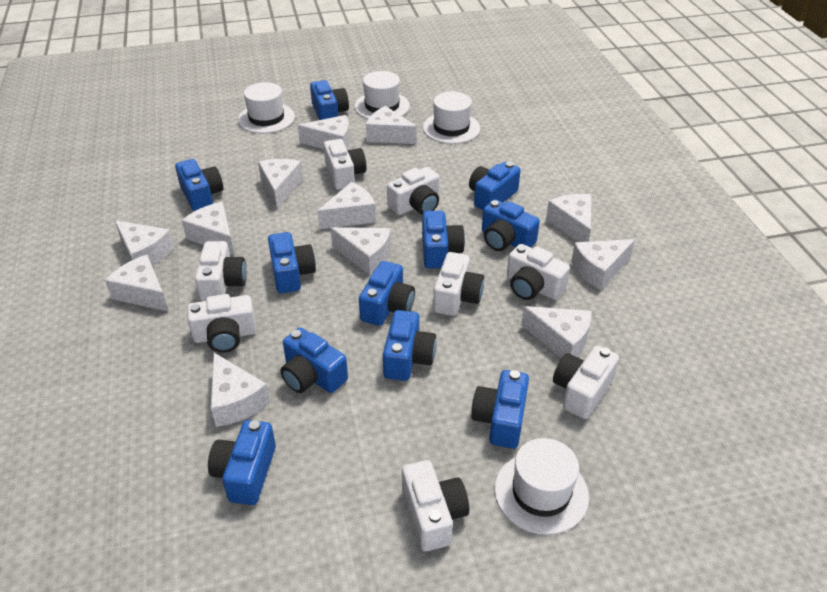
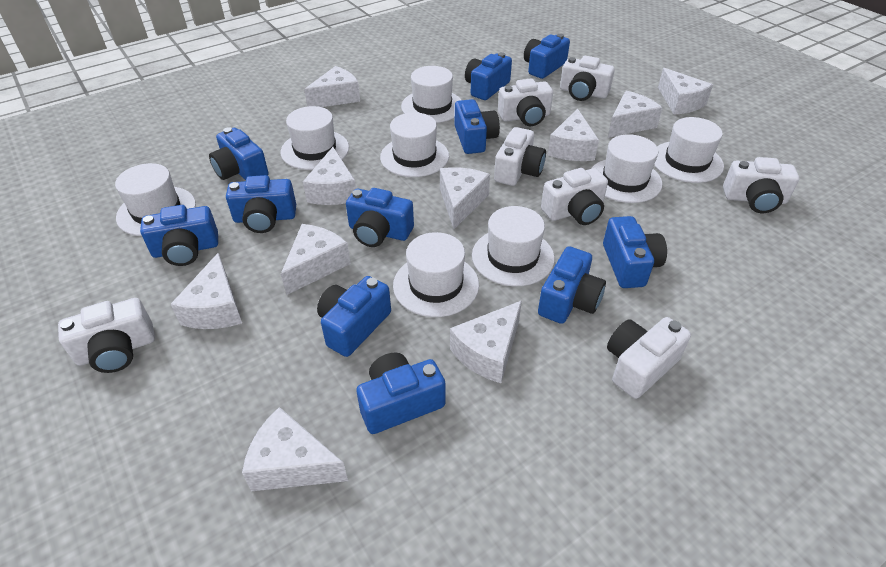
white camera: 8 -> 7
white cheese: 12 -> 10
white hat: 4 -> 8

